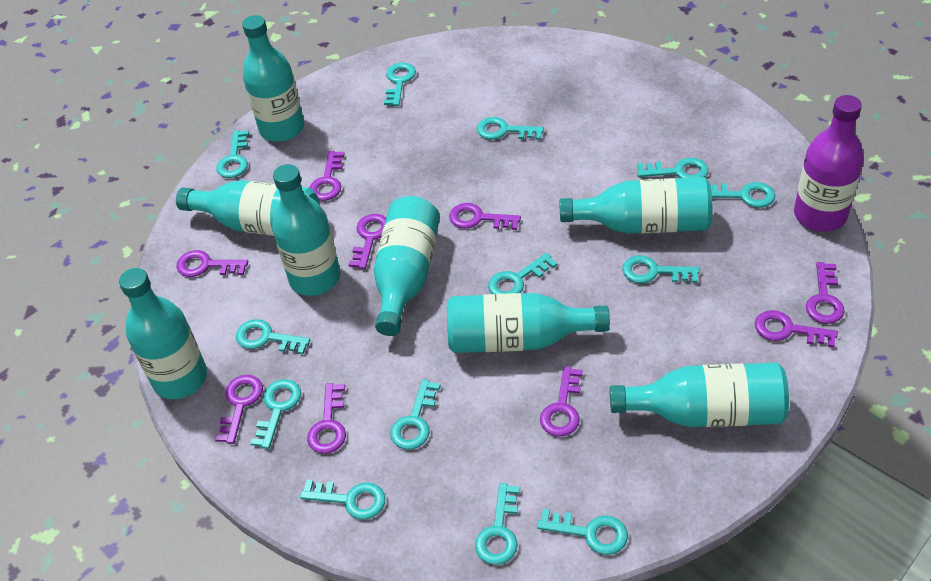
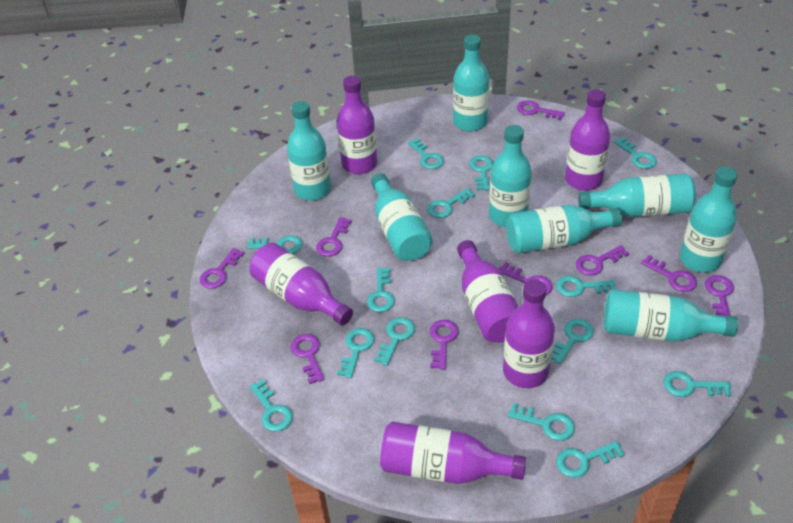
purple bottle: 1 -> 6
turquoise key: 13 -> 14

